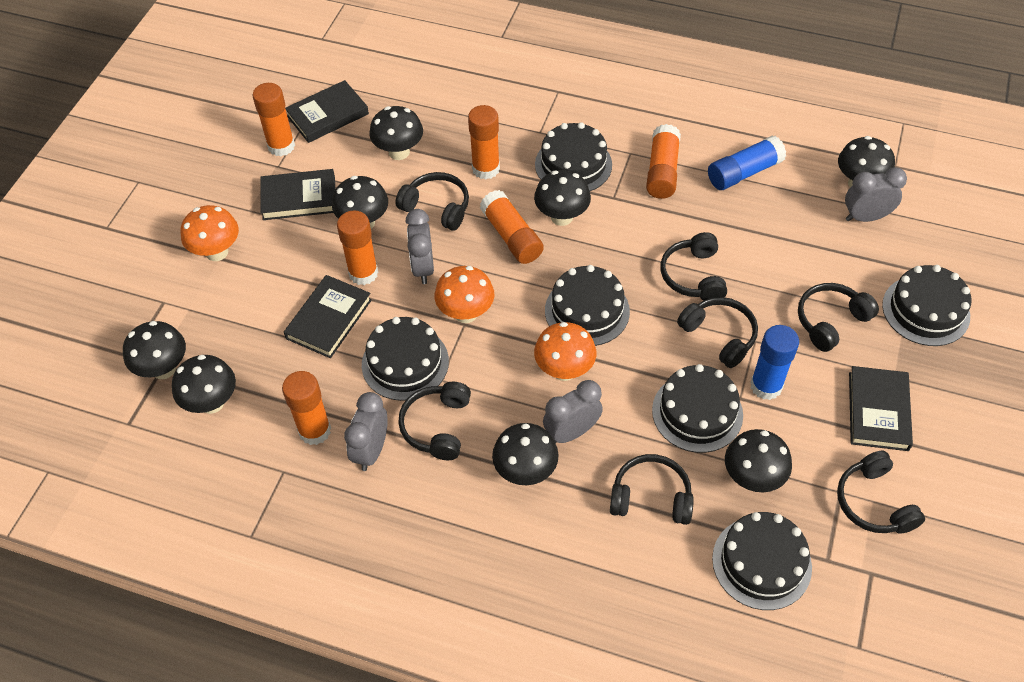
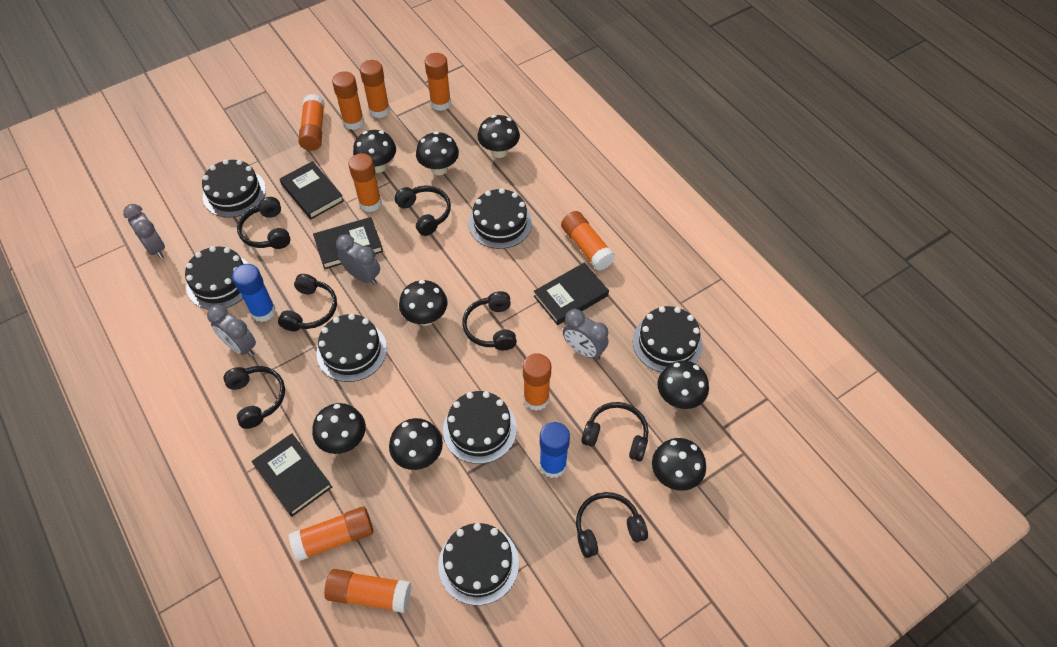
black cake: 6 -> 7
orange glue stick: 6 -> 9
orange mushroom: 3 -> 0

